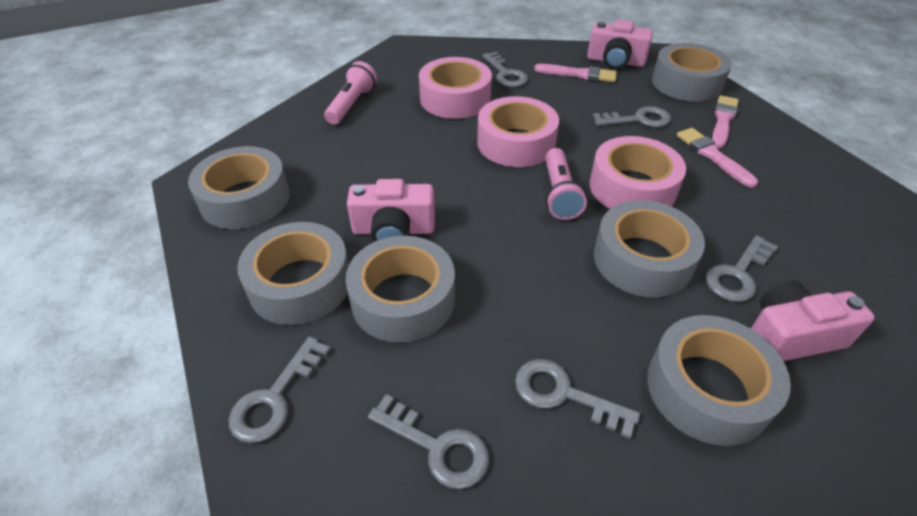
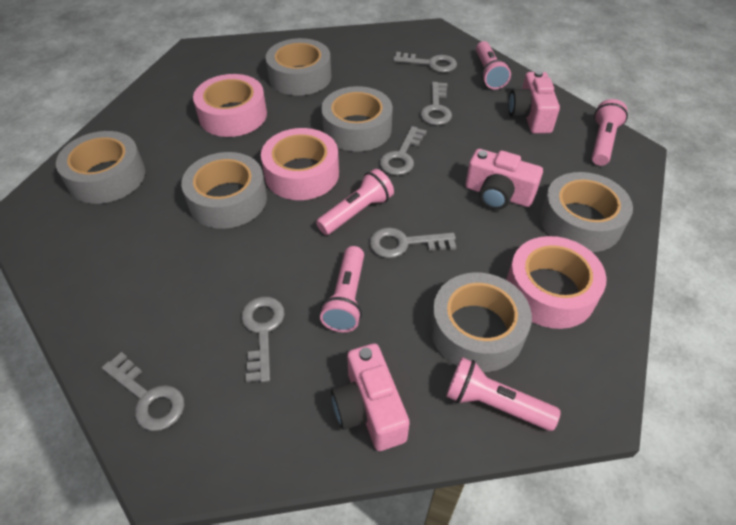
pink brush: 3 -> 0
pink flashlight: 2 -> 5

